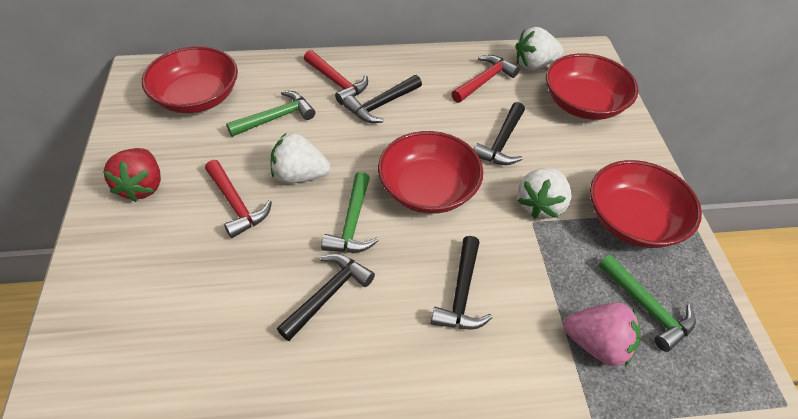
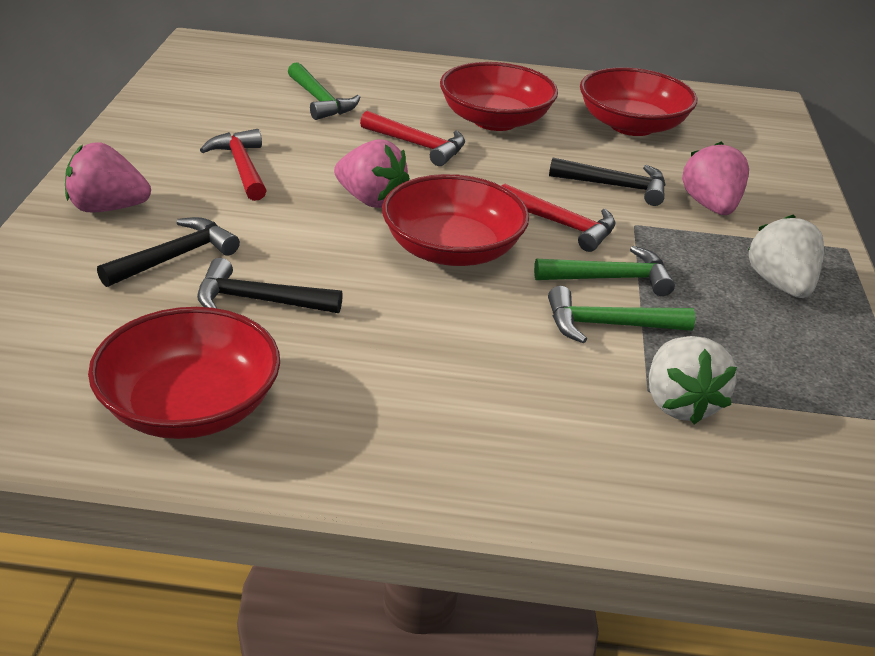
black hammer: 4 -> 3
pink strawberry: 1 -> 3
red strawberry: 1 -> 0
white strawberry: 3 -> 2

